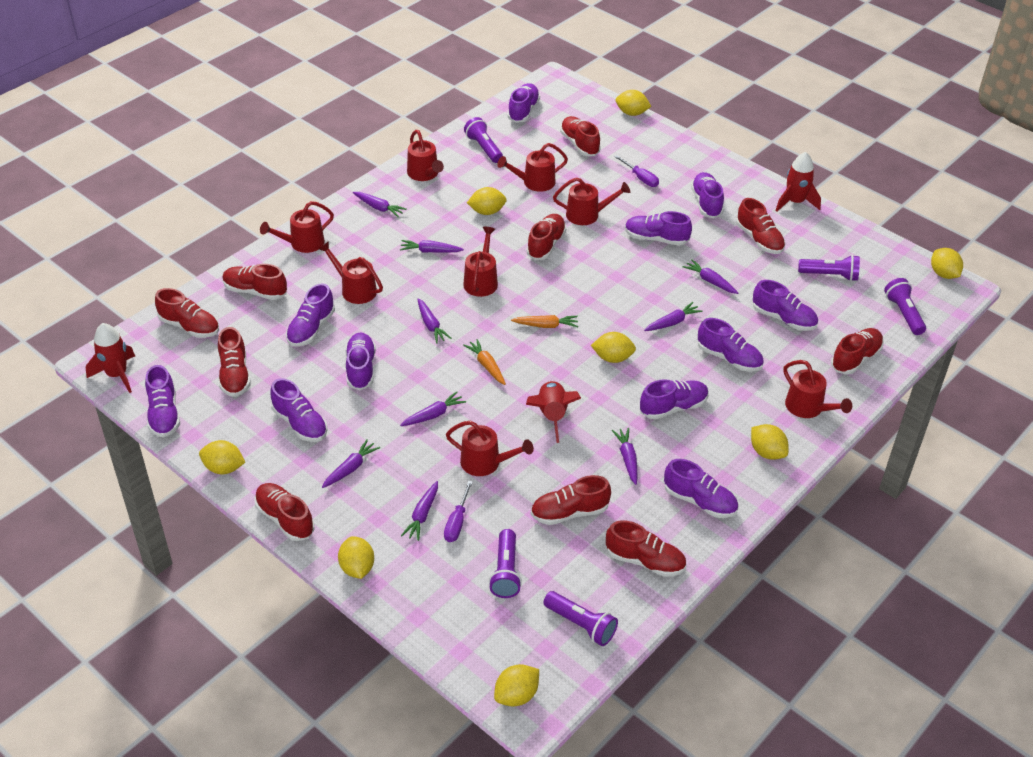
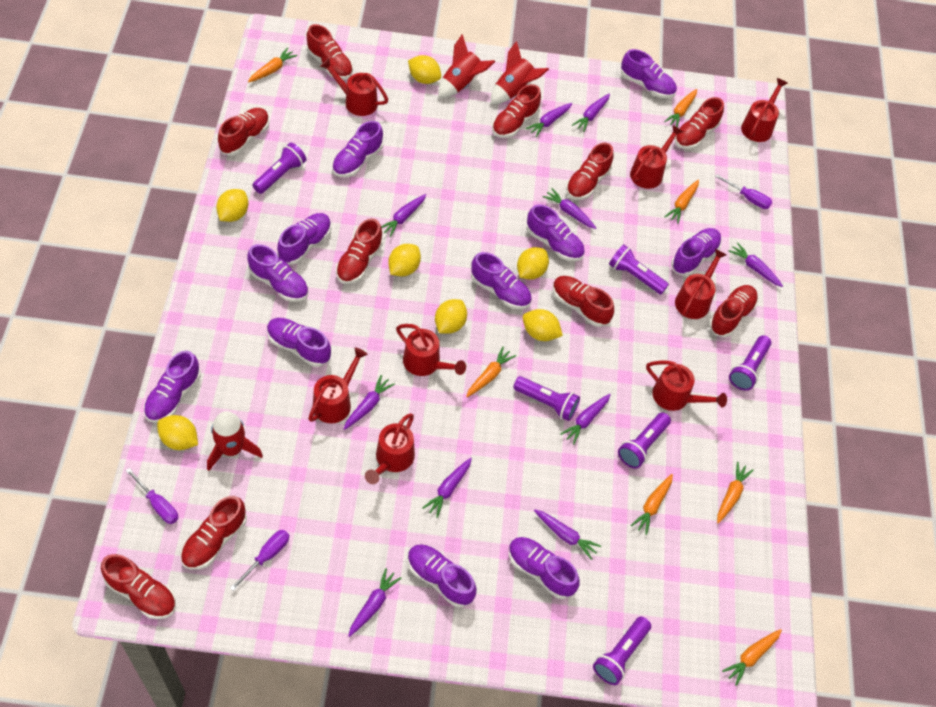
orange carrot: 2 -> 7
purple carrot: 9 -> 10
purple flashlight: 5 -> 6
purple screwdriver: 2 -> 3
yellow lemon: 8 -> 7

